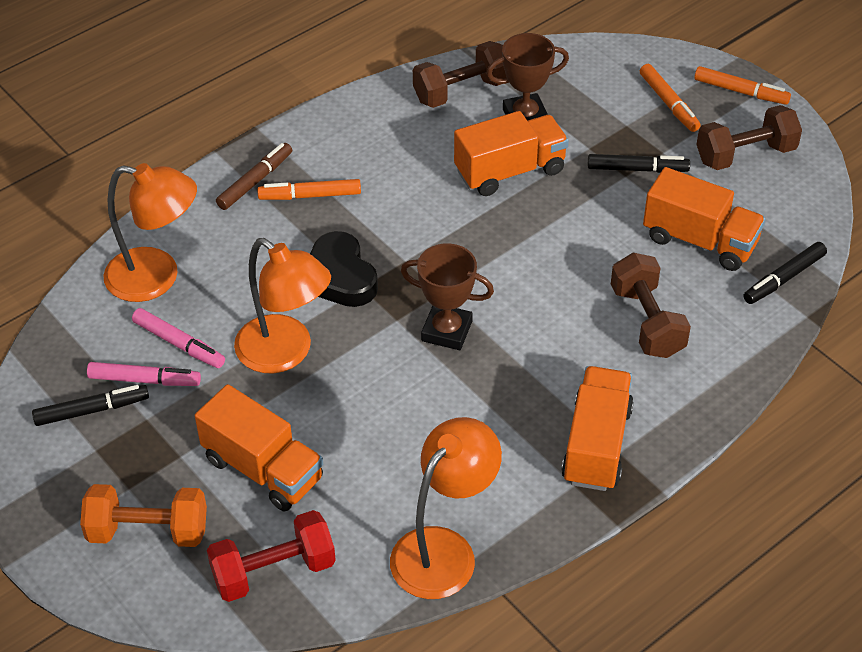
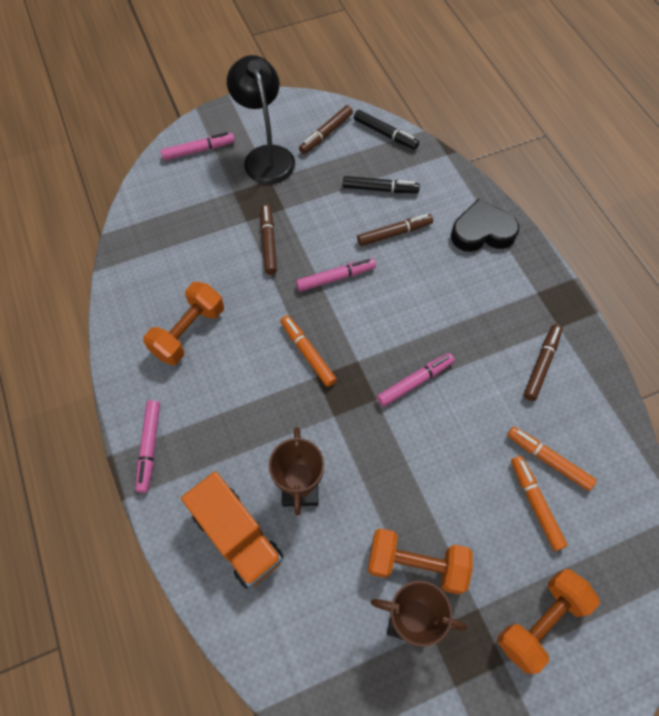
black lamp: 0 -> 1
black marker: 3 -> 2
brown dumbbell: 3 -> 0
brown marker: 1 -> 4
orange dumbbell: 1 -> 3
orange lamp: 3 -> 0
orange truck: 4 -> 1
pink marker: 2 -> 4
red dumbbell: 1 -> 0

